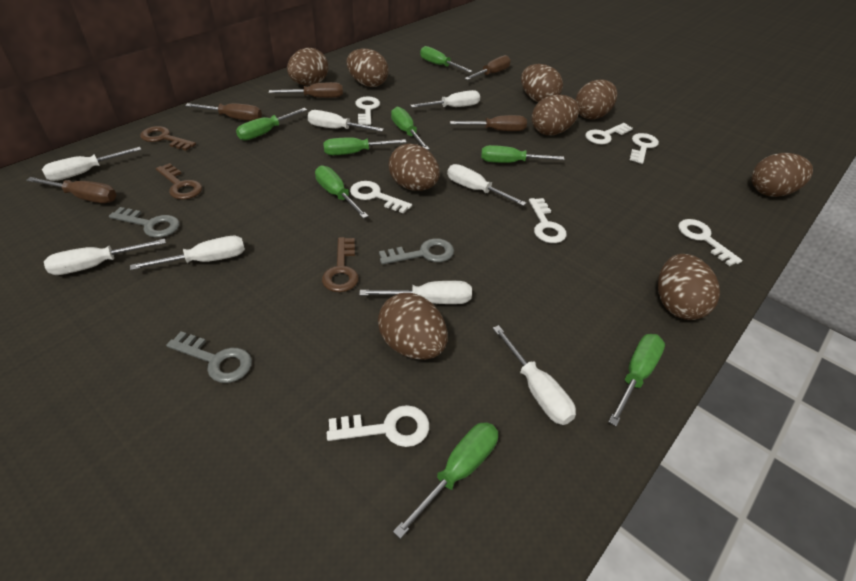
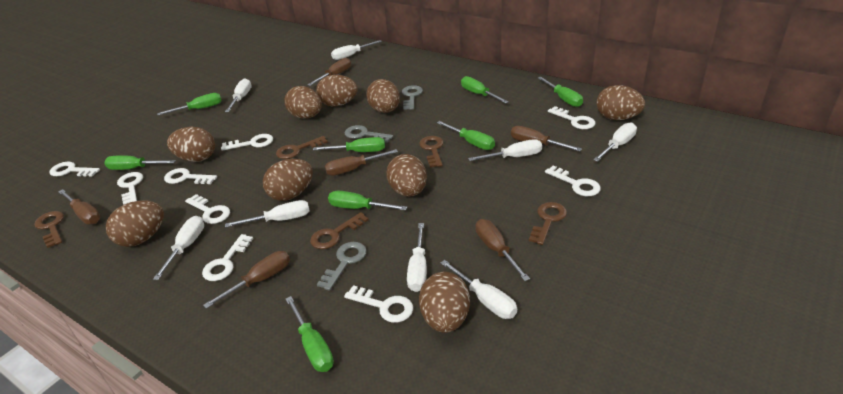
brown key: 3 -> 5
brown screwdriver: 5 -> 6
white key: 7 -> 9

